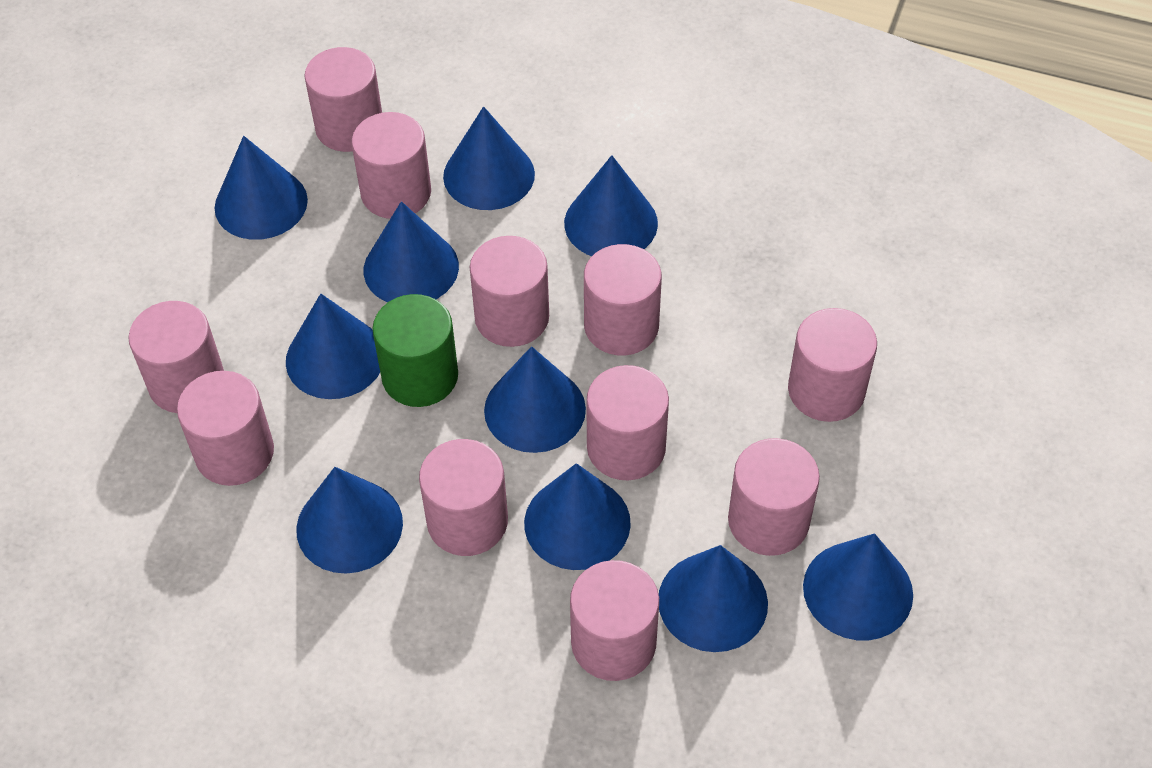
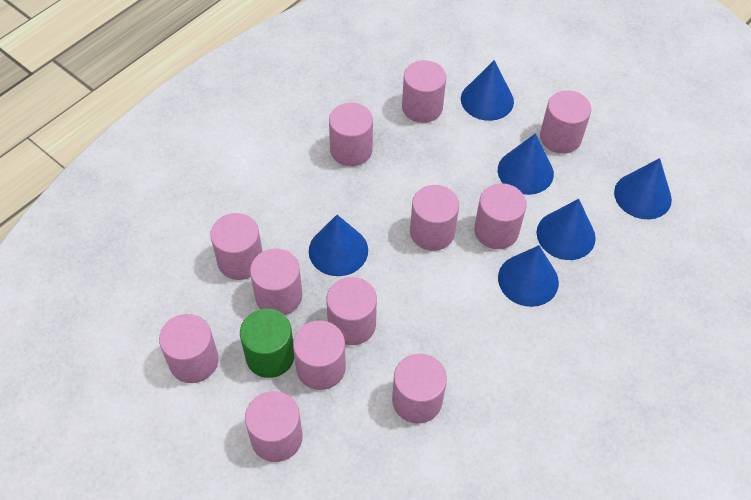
blue cone: 10 -> 6
pink cylinder: 11 -> 12

